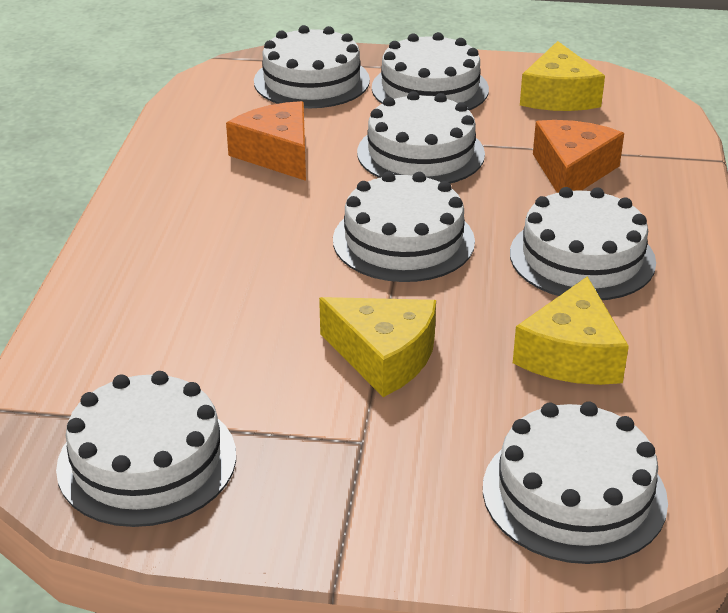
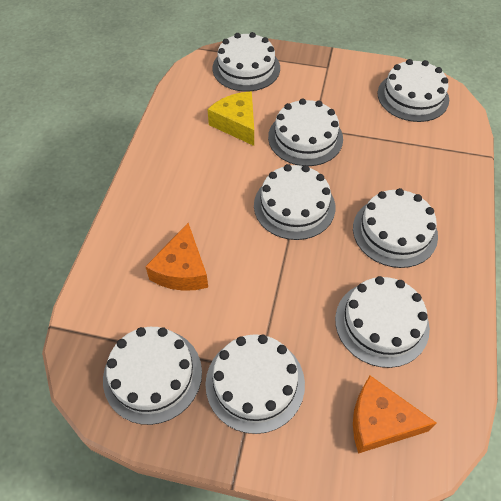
white cake: 7 -> 8
yellow cheese: 3 -> 1

